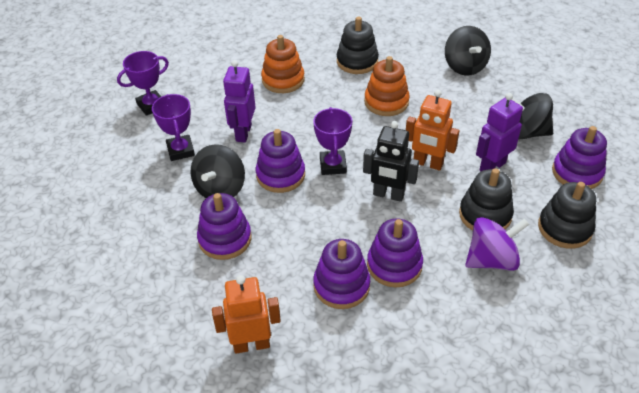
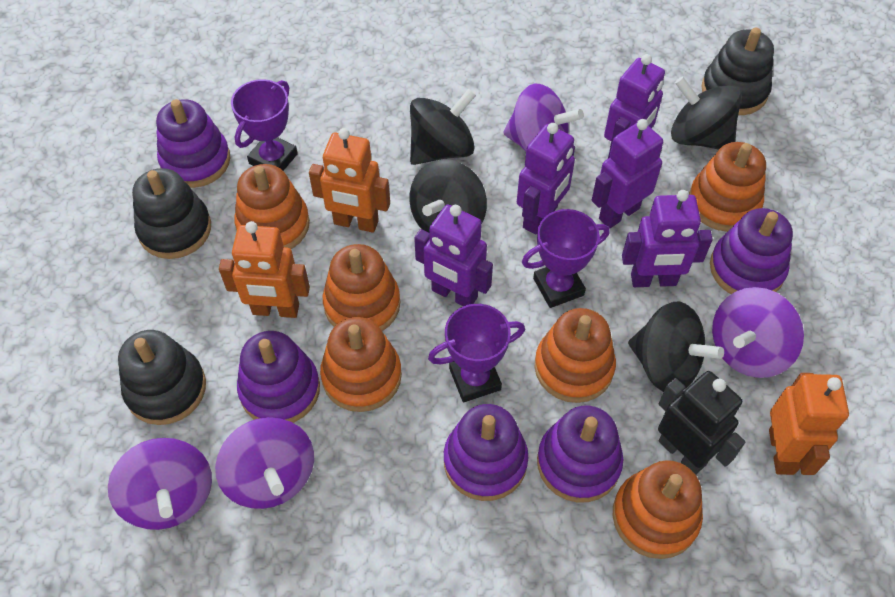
black spinning top: 3 -> 4
orange robot: 2 -> 3
orange stacking toy: 2 -> 6
purple robot: 2 -> 5
purple spinning top: 1 -> 4

